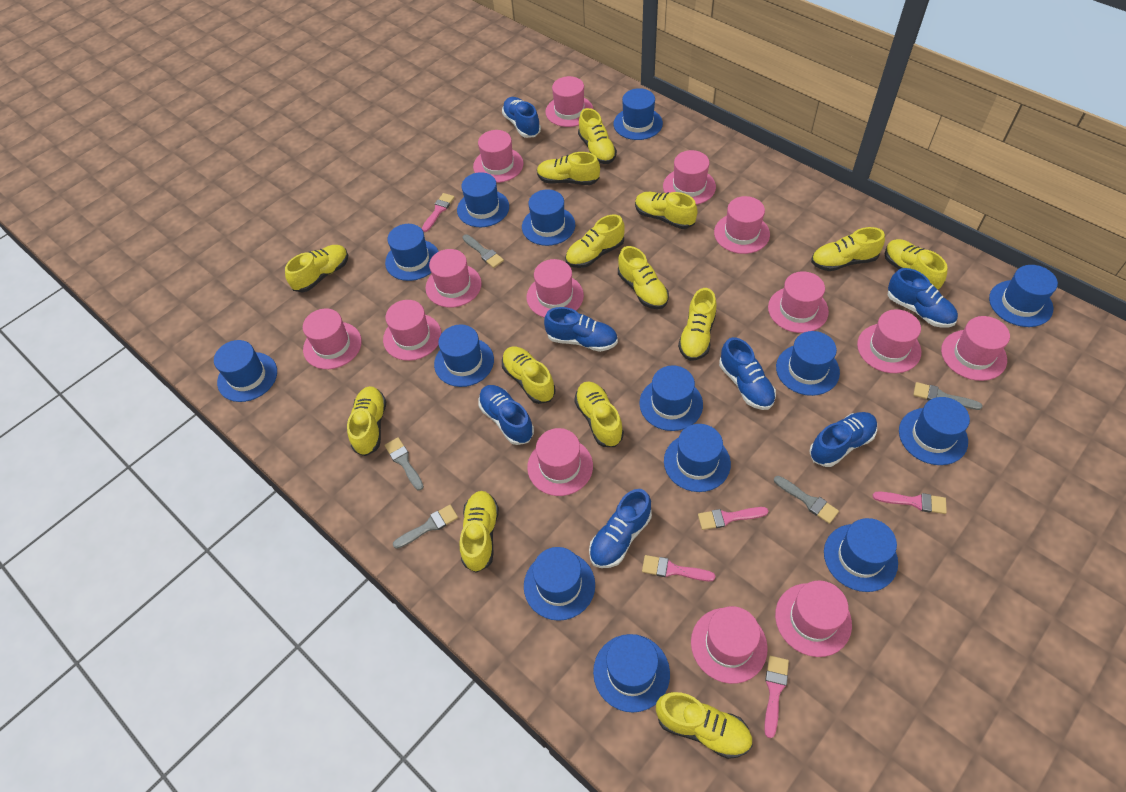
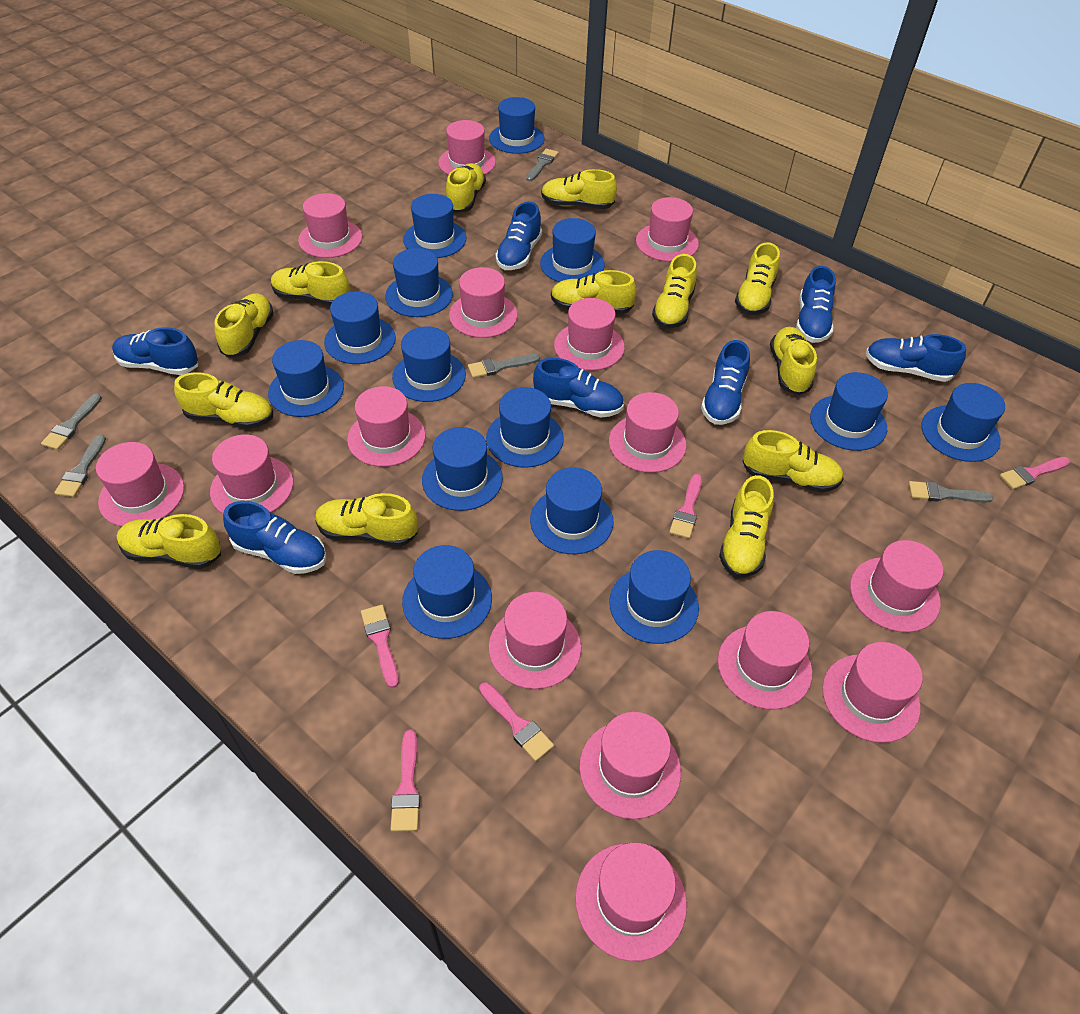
pink hat: 14 -> 15
yellow shoe: 14 -> 13

